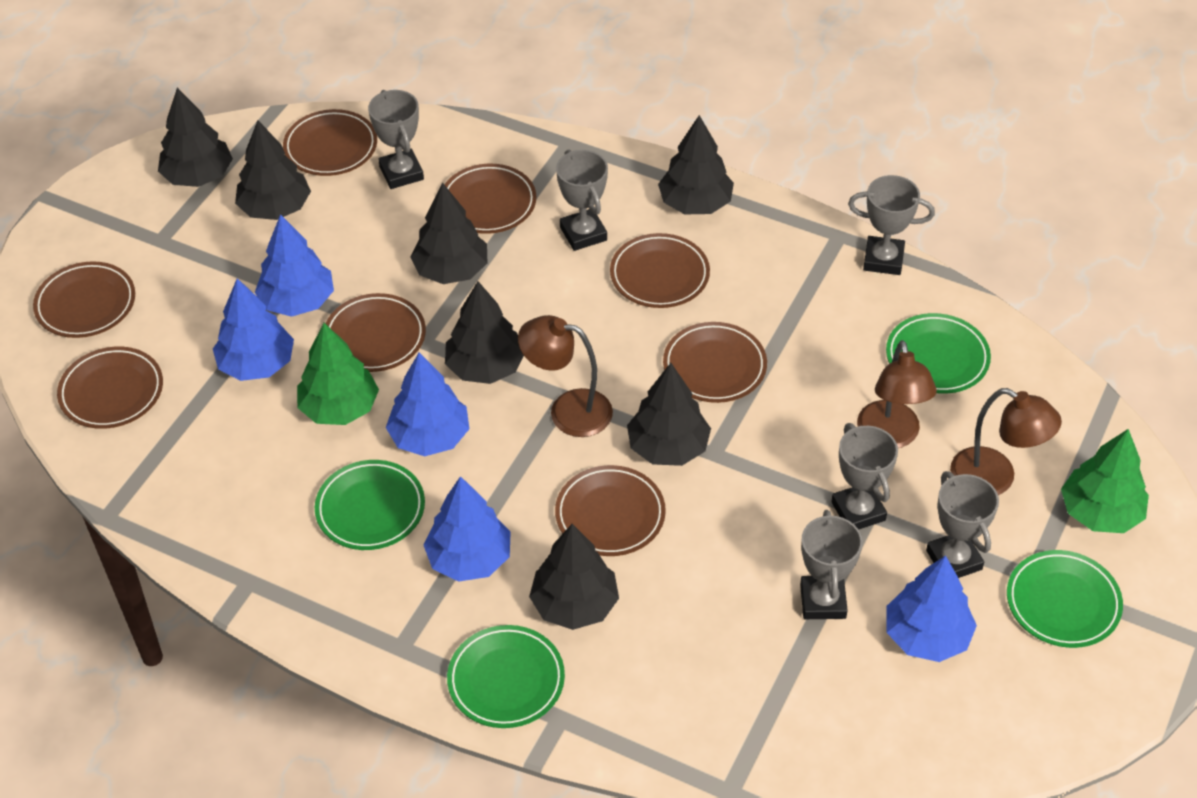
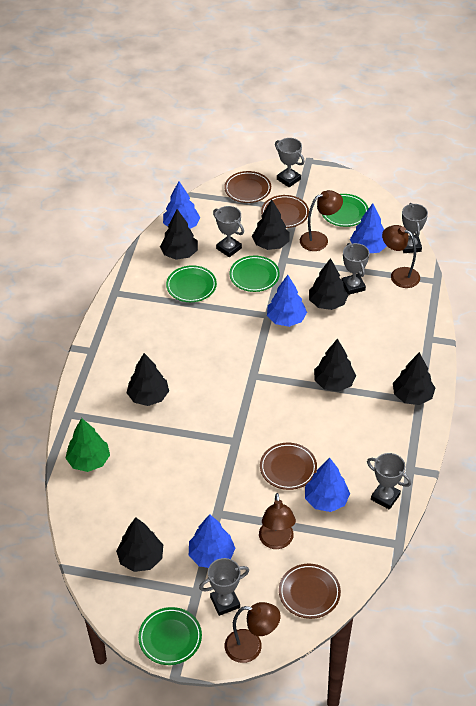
brown lamp: 3 -> 4
brown plate: 8 -> 4
green tree: 2 -> 1

